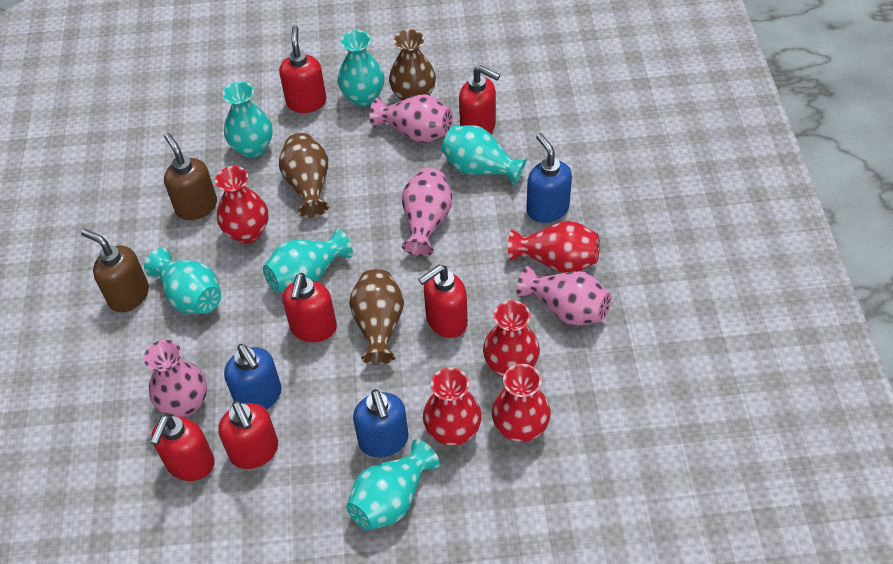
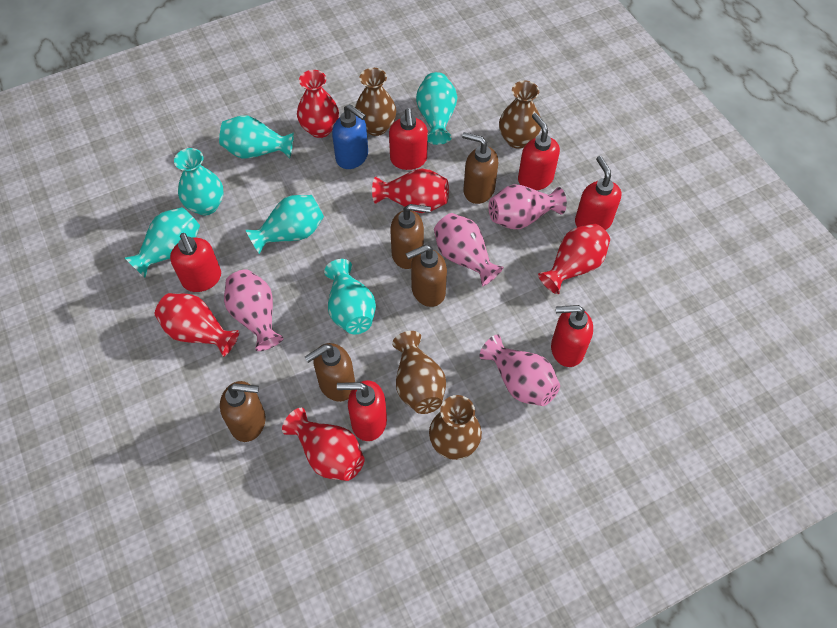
blue soap dispenser: 3 -> 1
brown soap dispenser: 2 -> 5
brown vase: 3 -> 4

